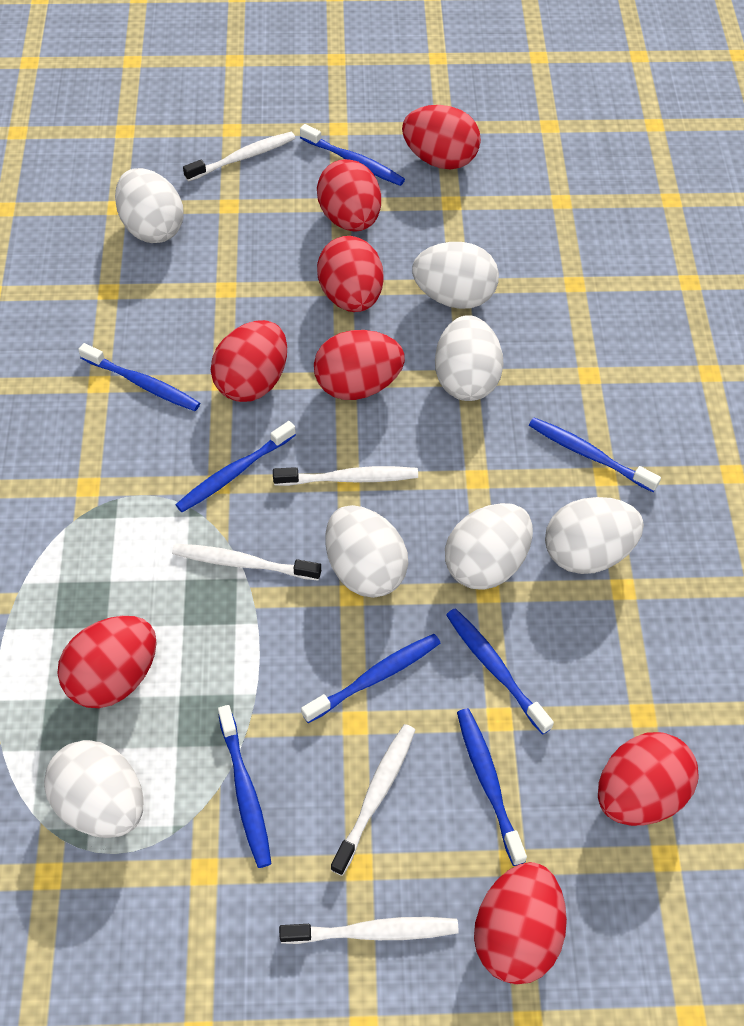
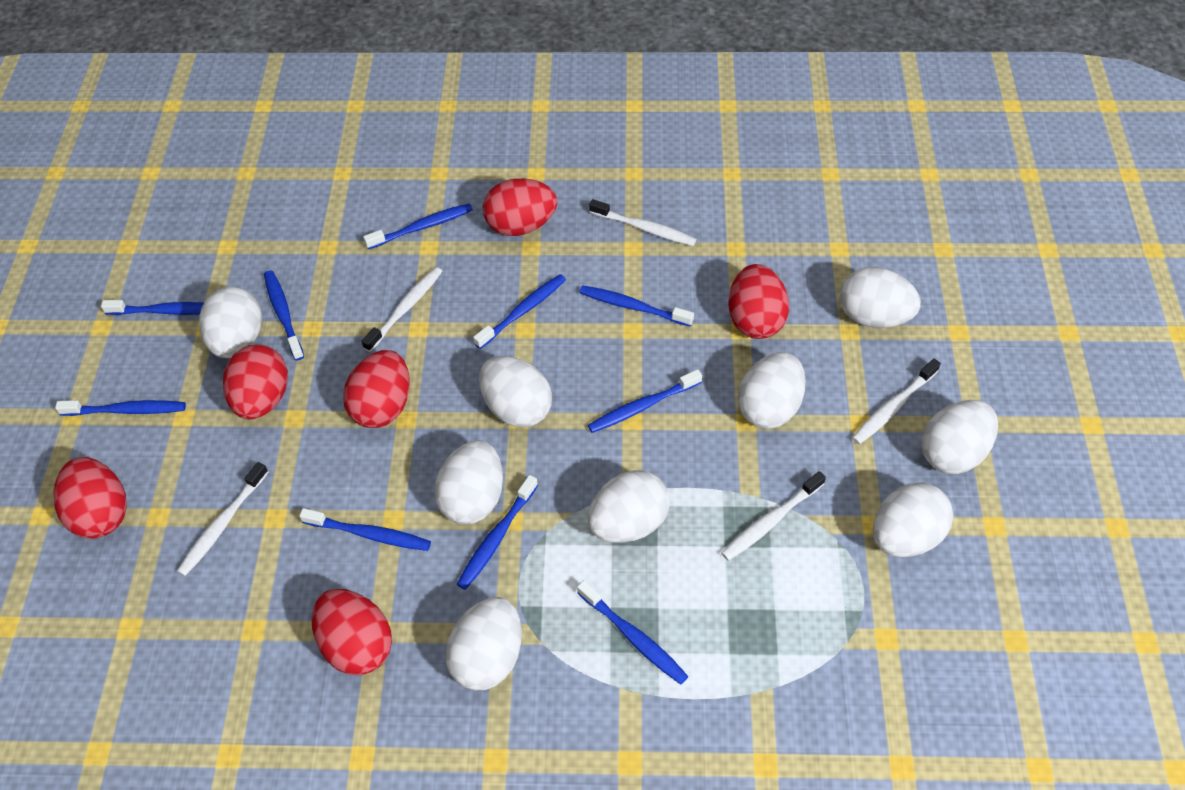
blue toothbrush: 8 -> 10
red egg: 8 -> 6
white egg: 7 -> 9

